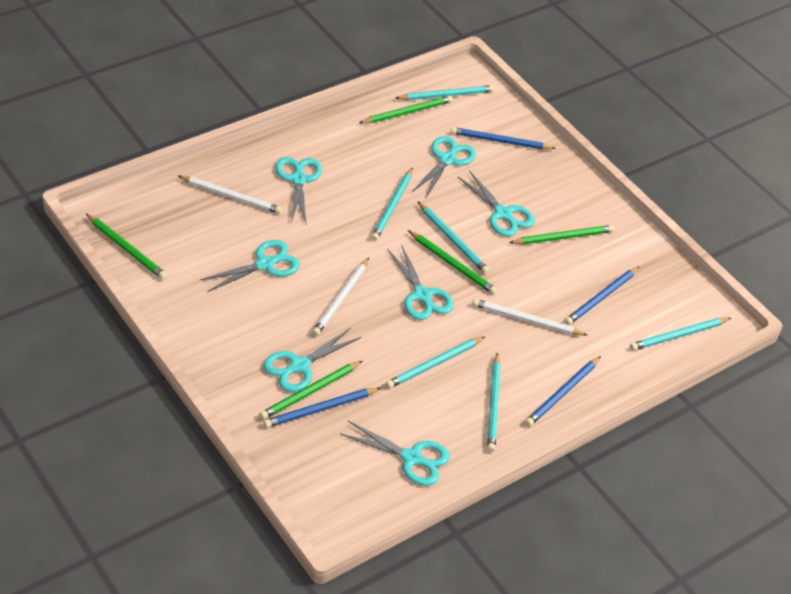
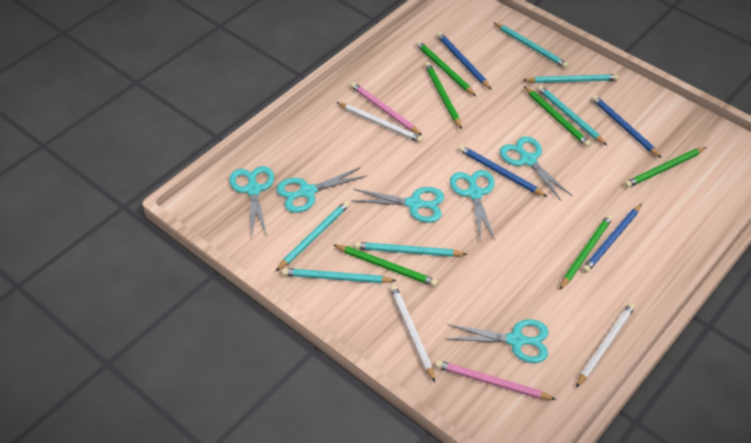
green pencil: 5 -> 6
pink pencil: 0 -> 2
turquoise scissors: 7 -> 6

